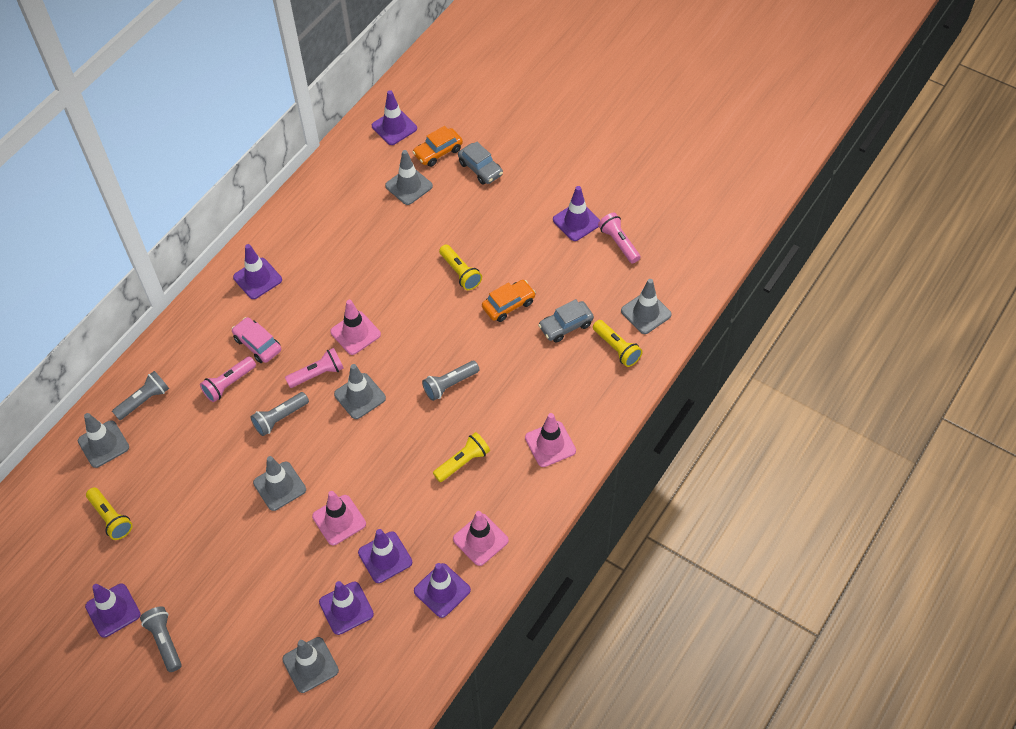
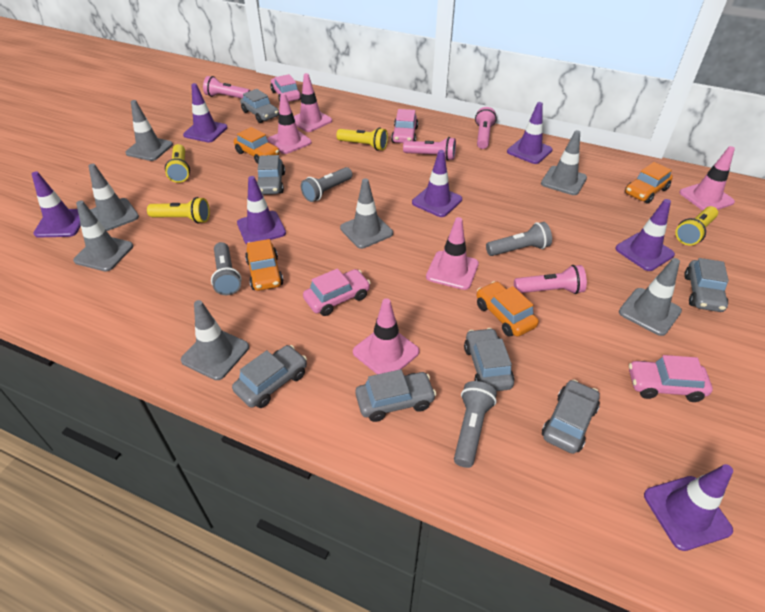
grey car: 2 -> 7
grey traffic cone: 6 -> 7
orange car: 2 -> 4
pink car: 1 -> 4
pink flashlight: 3 -> 4
pink traffic cone: 4 -> 5

